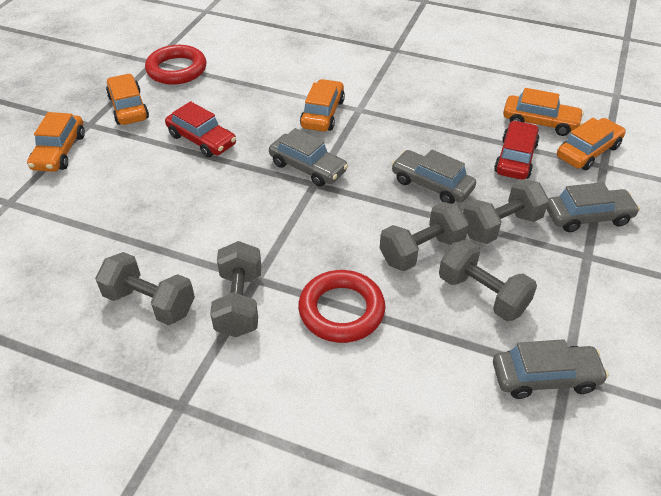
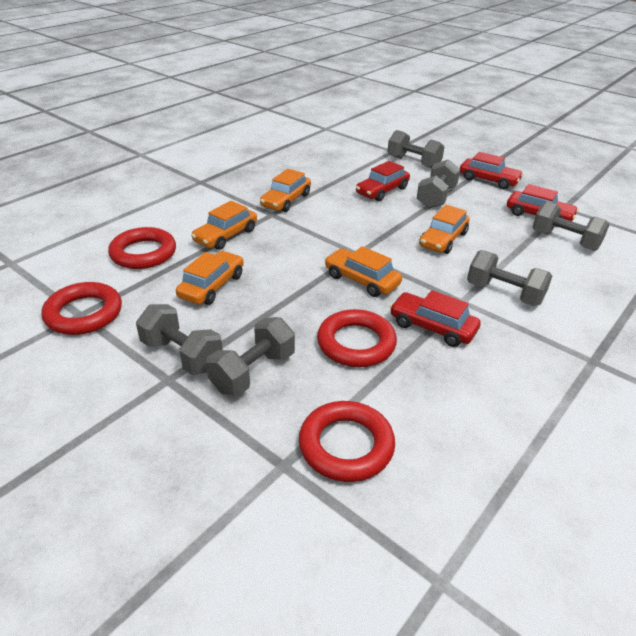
grey car: 4 -> 0
grey dumbbell: 5 -> 6
red car: 2 -> 4
red ring: 2 -> 4

